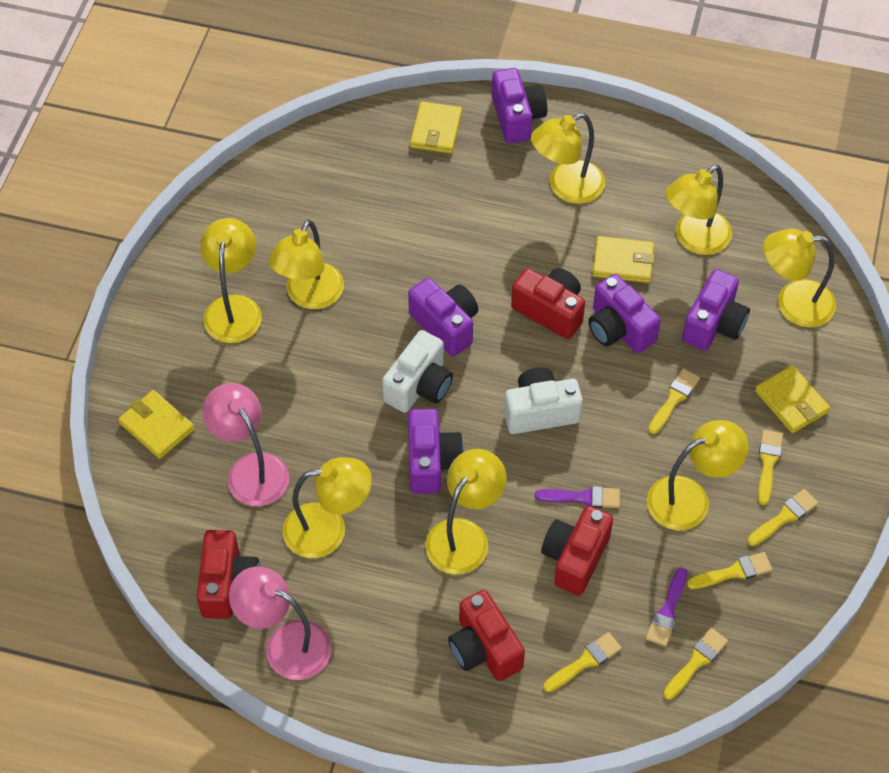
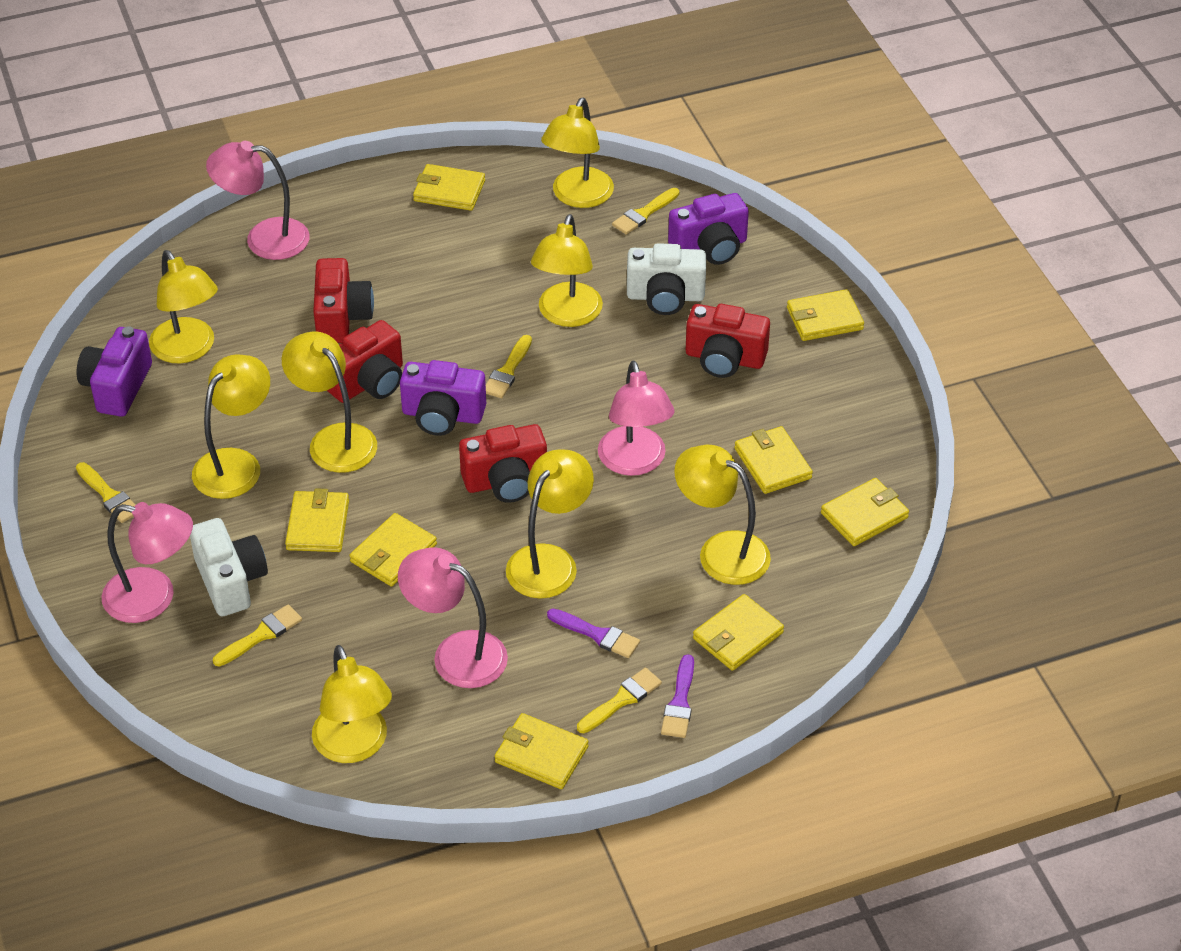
pink lamp: 2 -> 4
purple camera: 5 -> 3
yellow brush: 6 -> 5
yellow wallet: 4 -> 8

